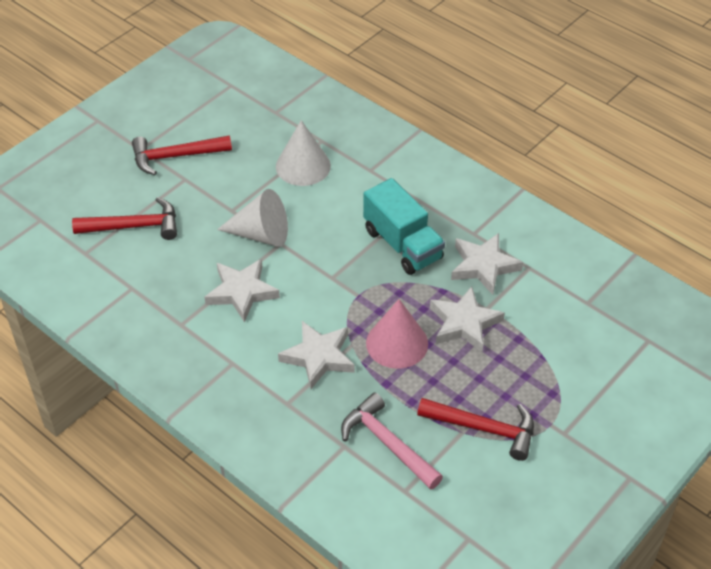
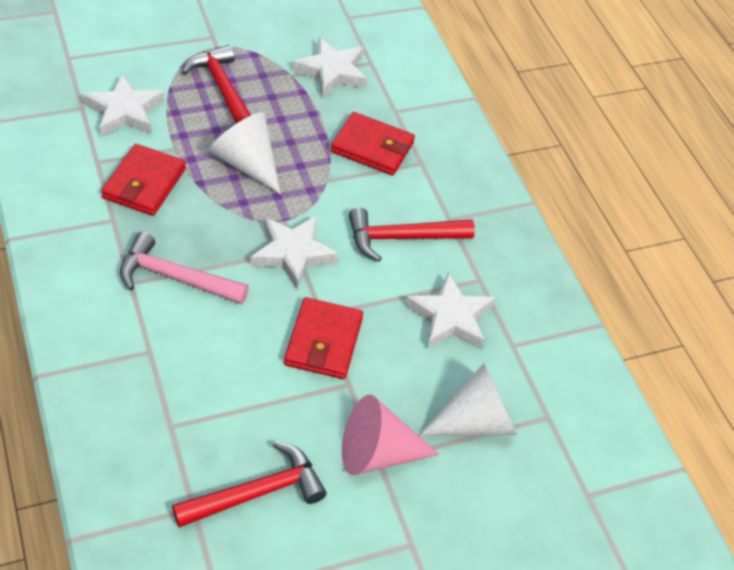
red wallet: 0 -> 3
turquoise truck: 1 -> 0

